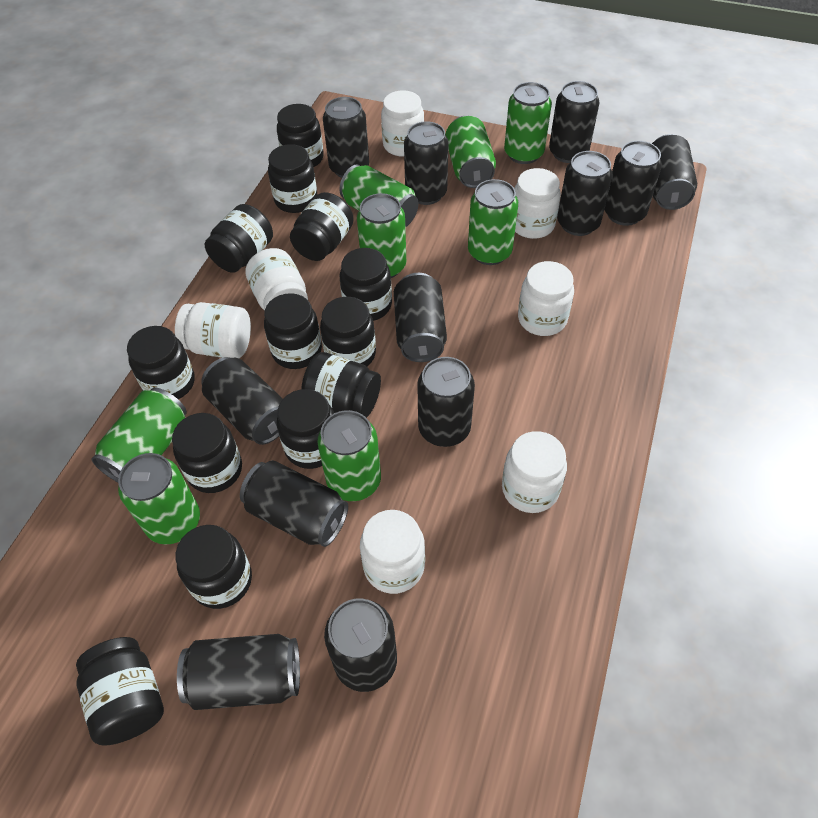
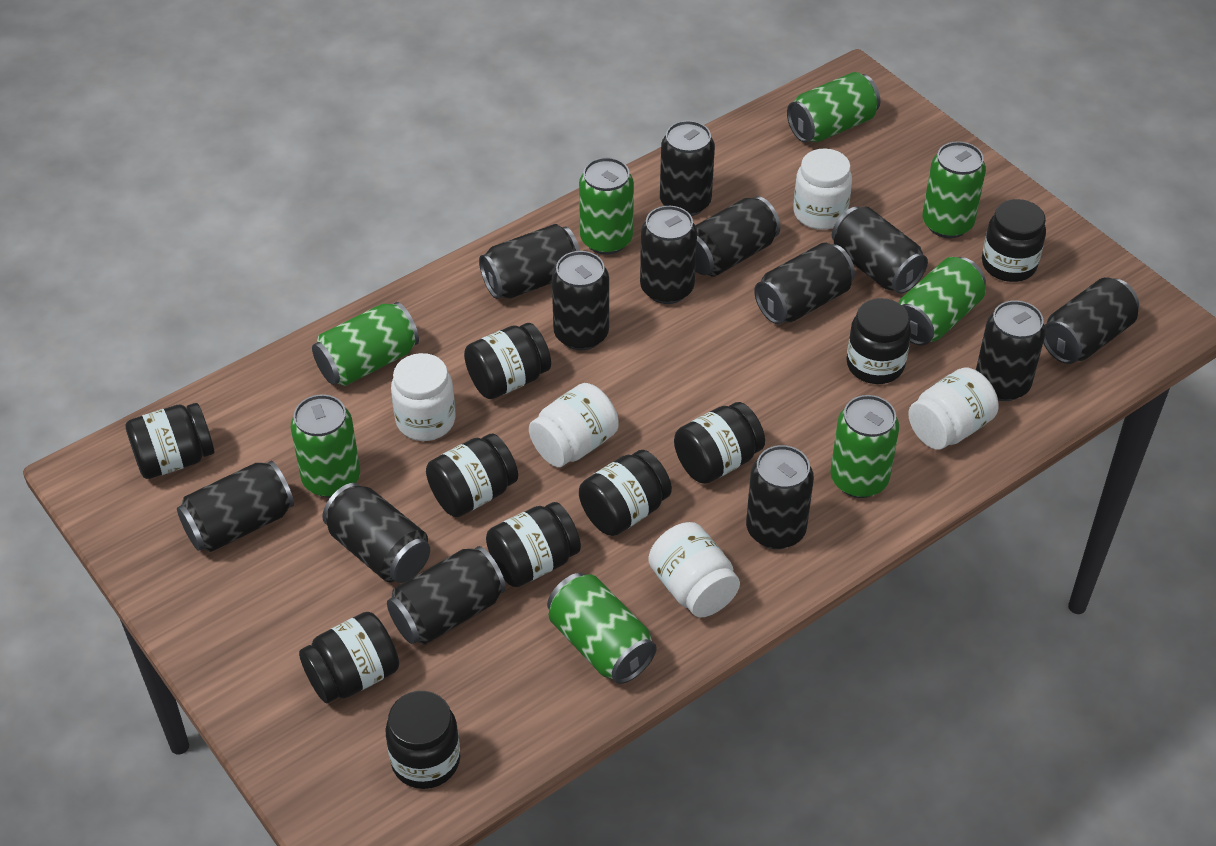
black can: 12 -> 13
black jar: 13 -> 10
white jar: 7 -> 5

